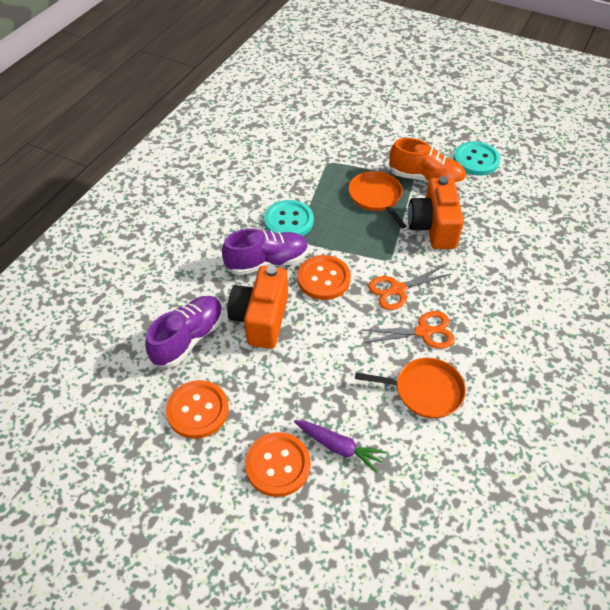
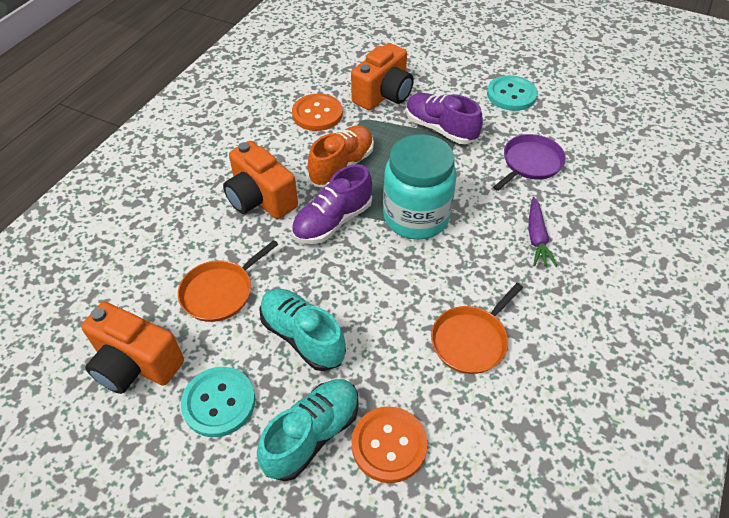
orange button: 3 -> 2
orange camera: 2 -> 3
orange scissors: 2 -> 0
purple pan: 0 -> 1
turquoise jar: 0 -> 1
turquoise shoe: 0 -> 2

